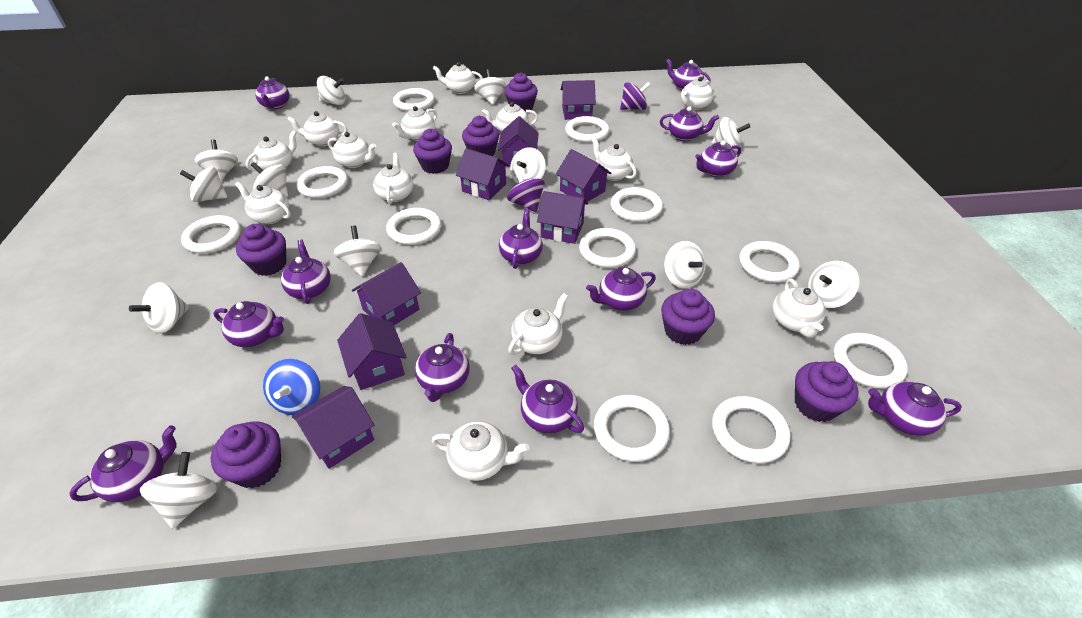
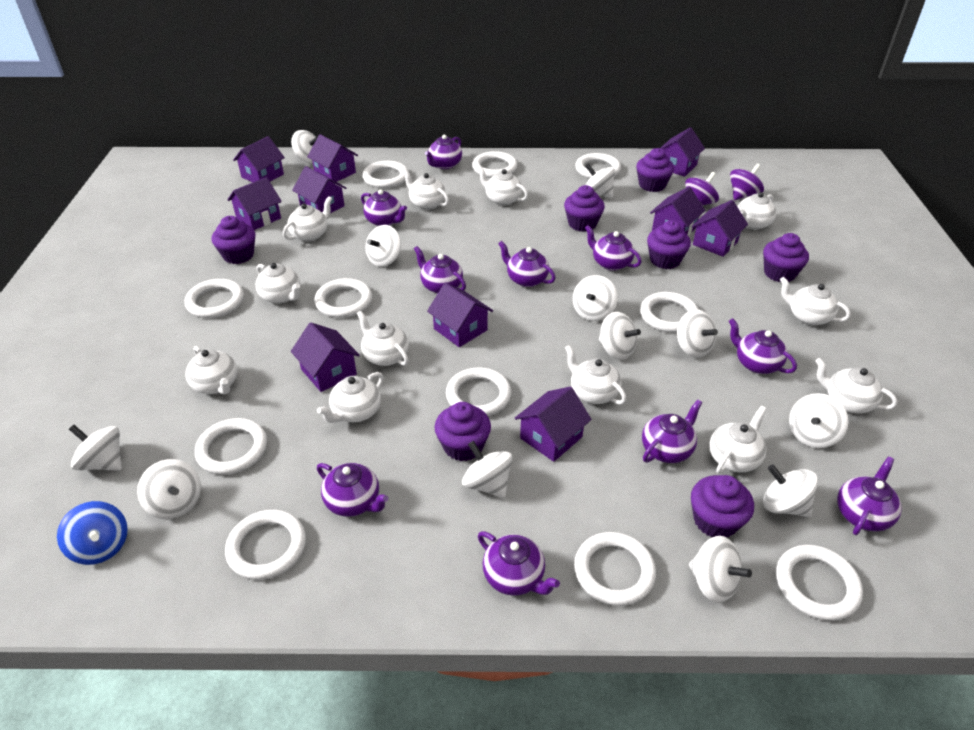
purple house: 8 -> 10
purple teapot: 12 -> 10
white teapot: 13 -> 12

